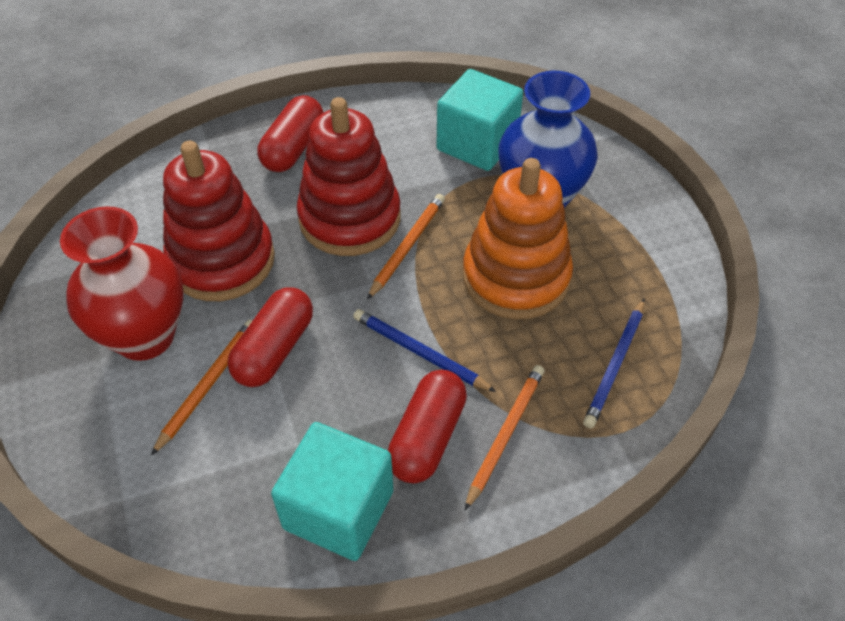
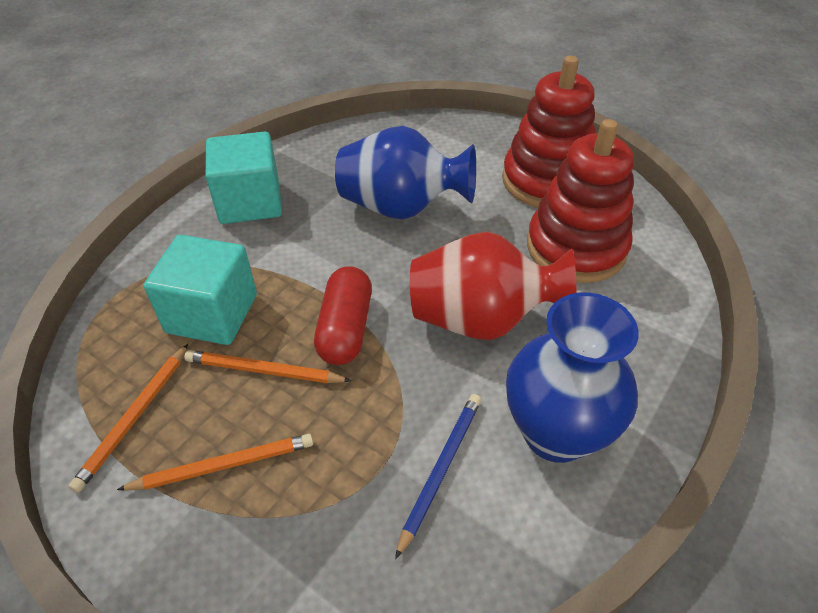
blue pencil: 2 -> 1
blue vase: 1 -> 2
orange stacking toy: 1 -> 0
red capsule: 3 -> 1

